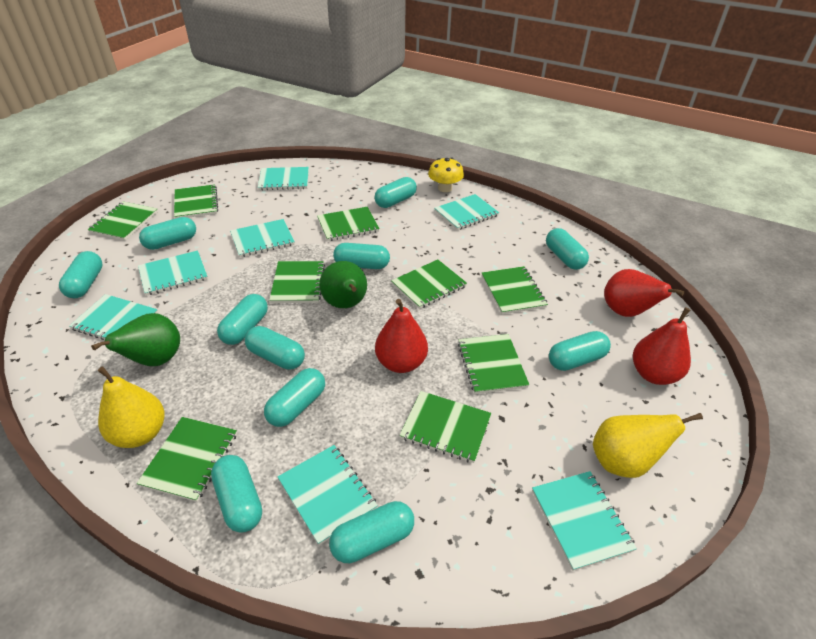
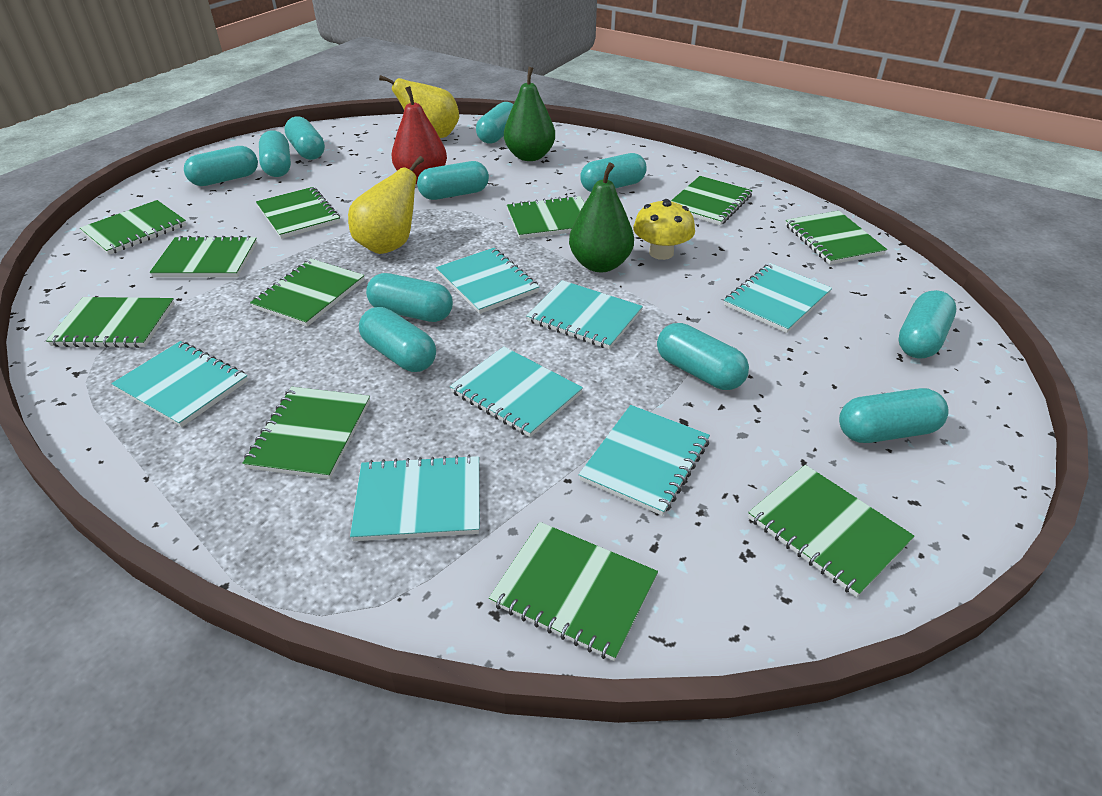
green notebook: 9 -> 11
red pear: 3 -> 1

